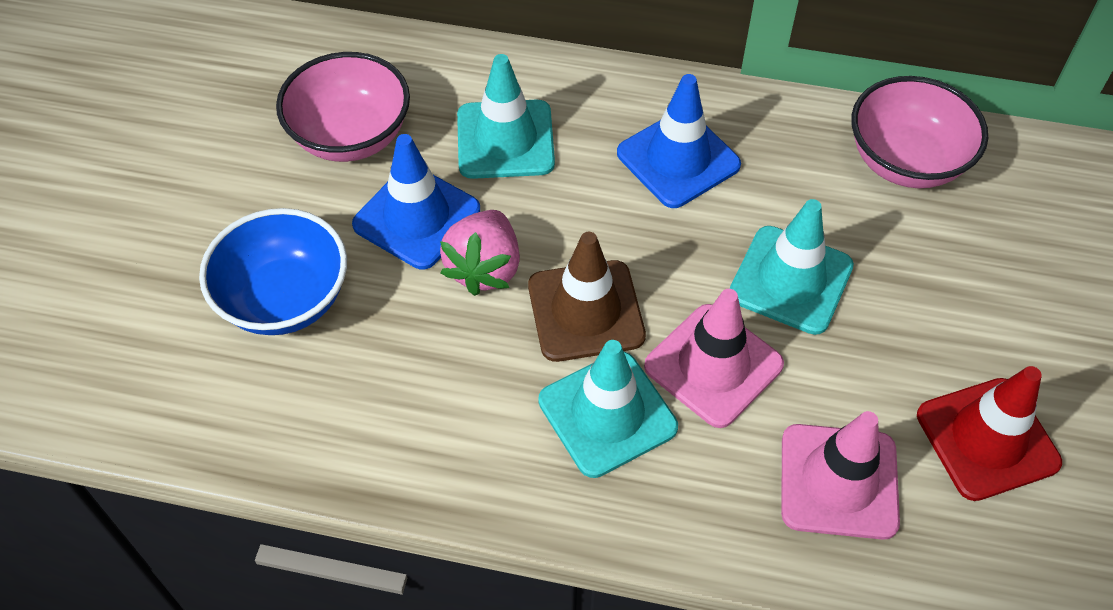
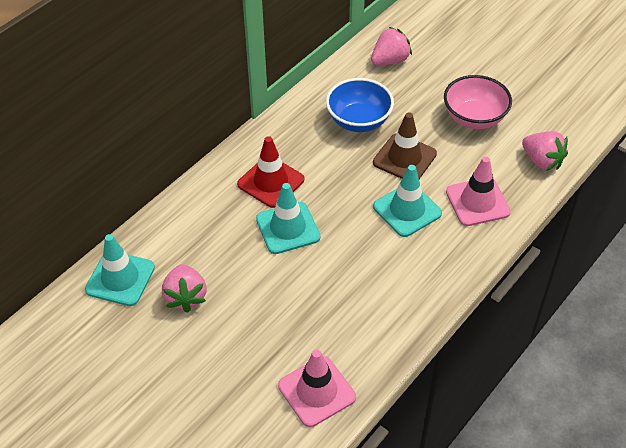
blue traffic cone: 2 -> 0
pink bowl: 2 -> 1
pink strawberry: 1 -> 3

